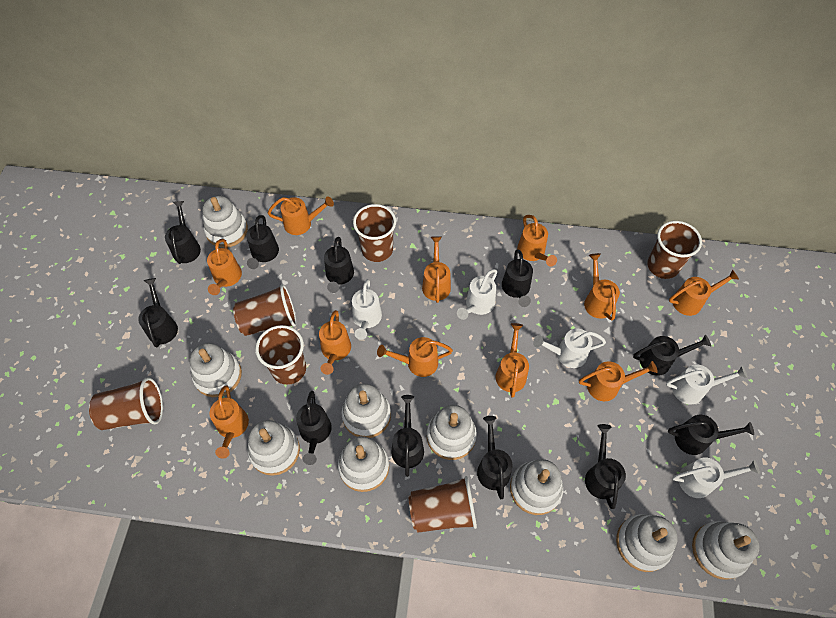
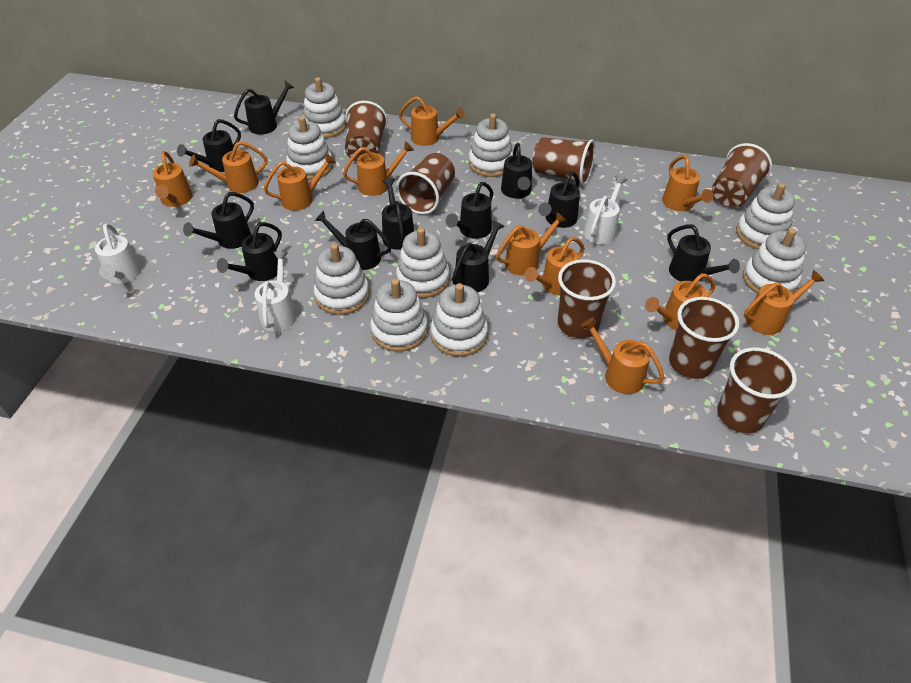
brown cup: 6 -> 7
white watering can: 5 -> 3

